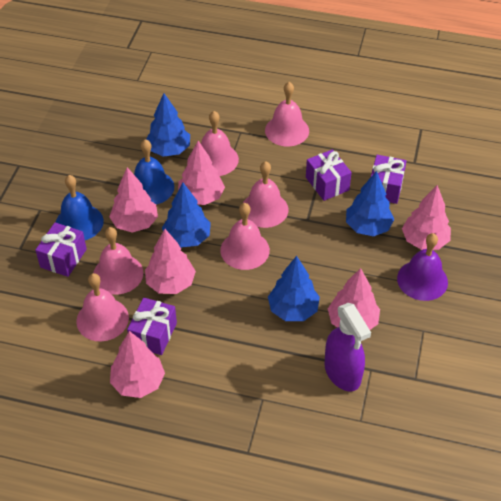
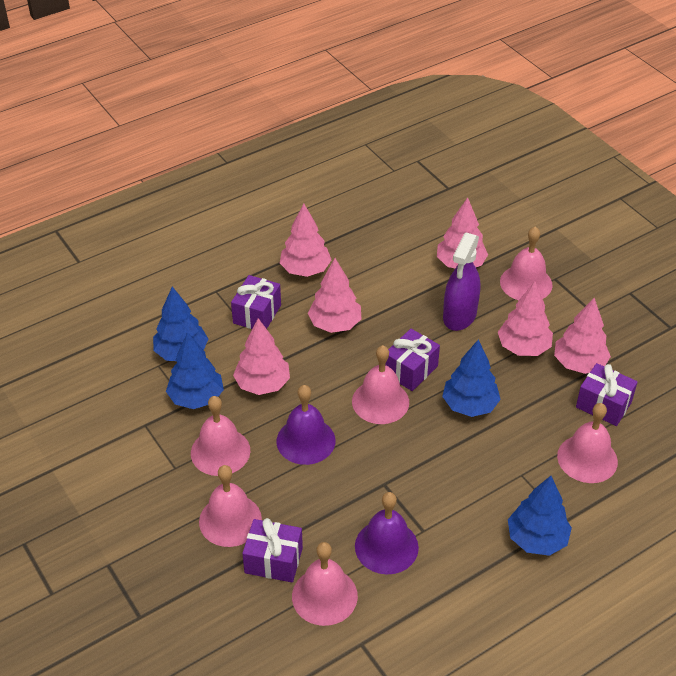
blue bell: 2 -> 0
purple bell: 1 -> 2

